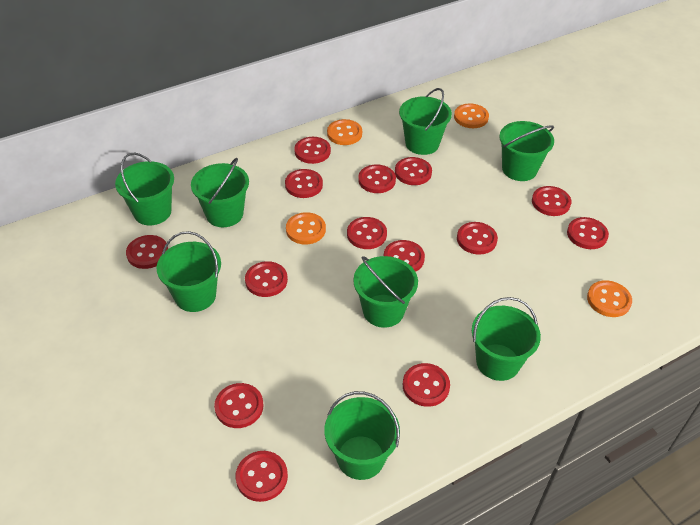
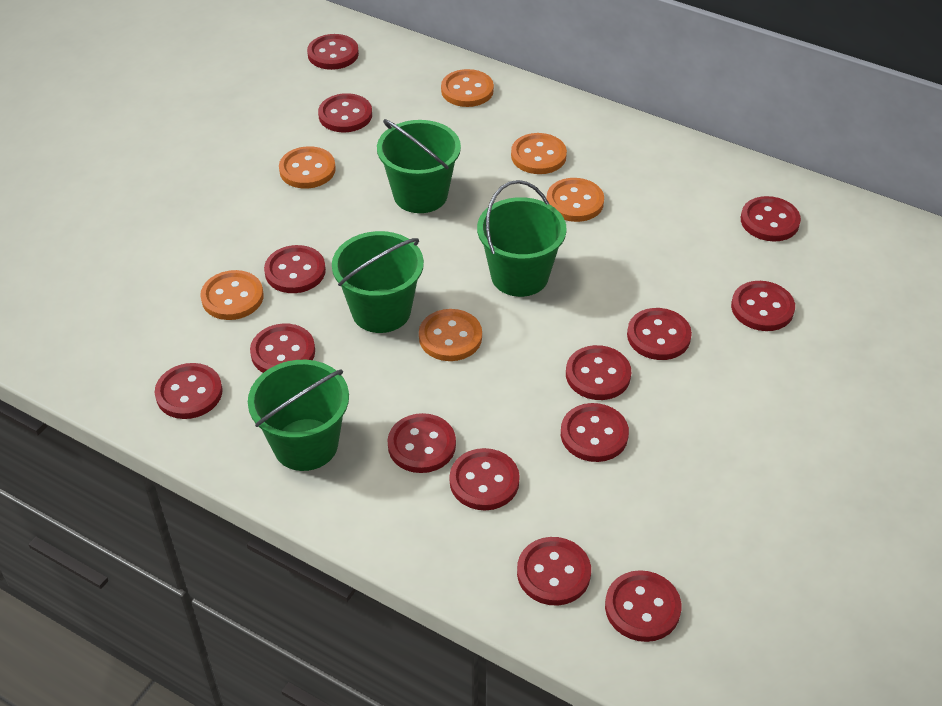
green bucket: 8 -> 4
orange button: 4 -> 6

